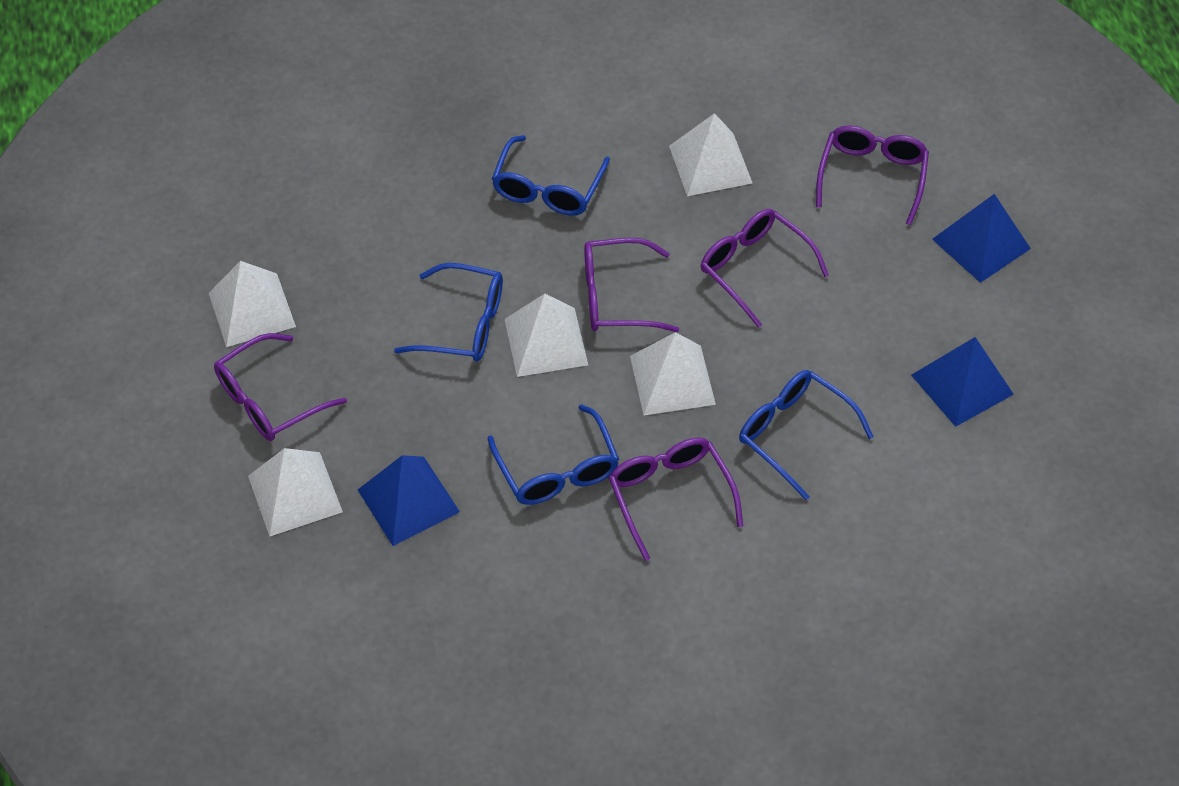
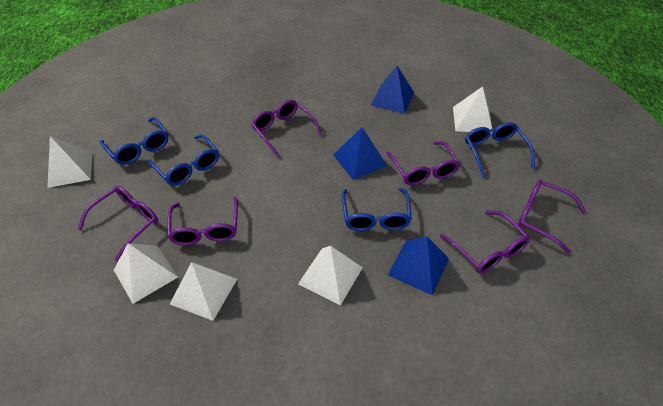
purple glasses: 5 -> 6

